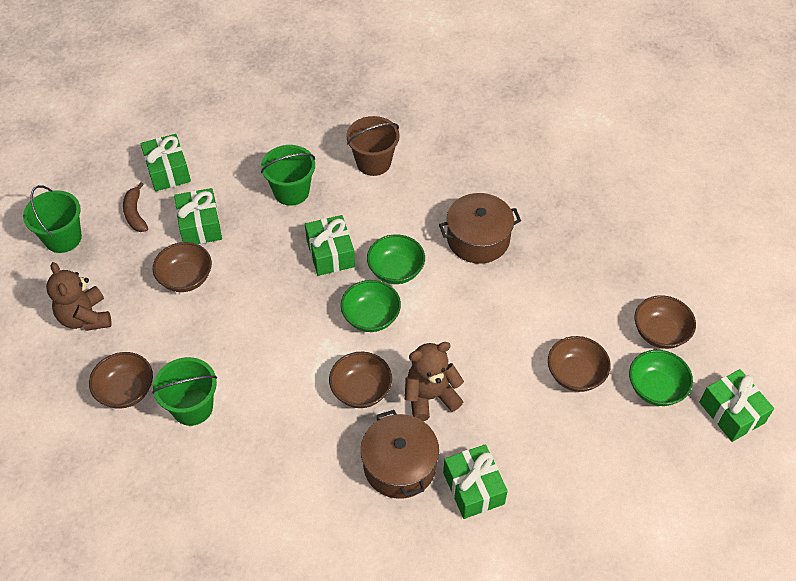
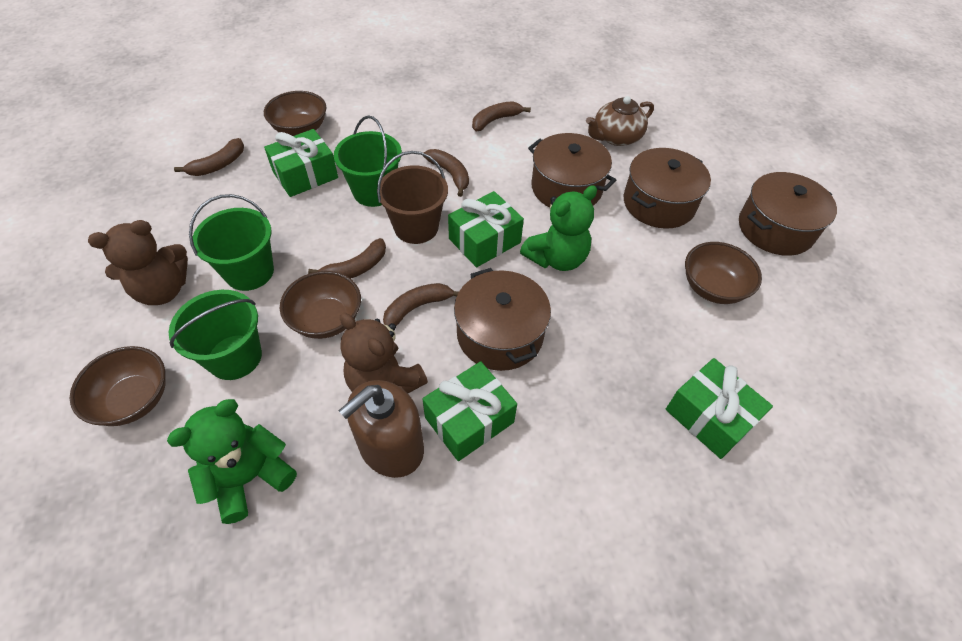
brown banana: 1 -> 5
brown bowl: 5 -> 4
brown pot: 2 -> 4
brown soap dispenser: 0 -> 1
brown teapot: 0 -> 1
green bowl: 3 -> 0
green gift: 5 -> 4
green teddy bear: 0 -> 2

